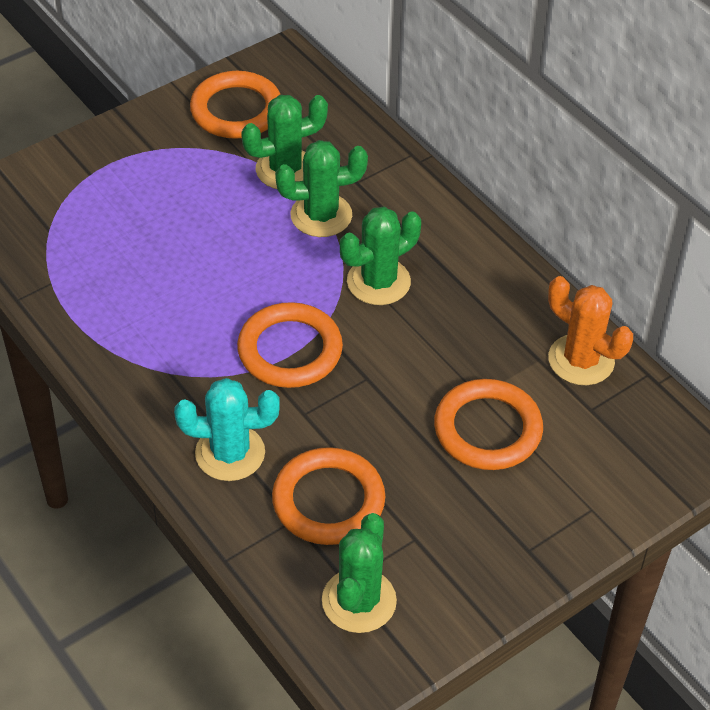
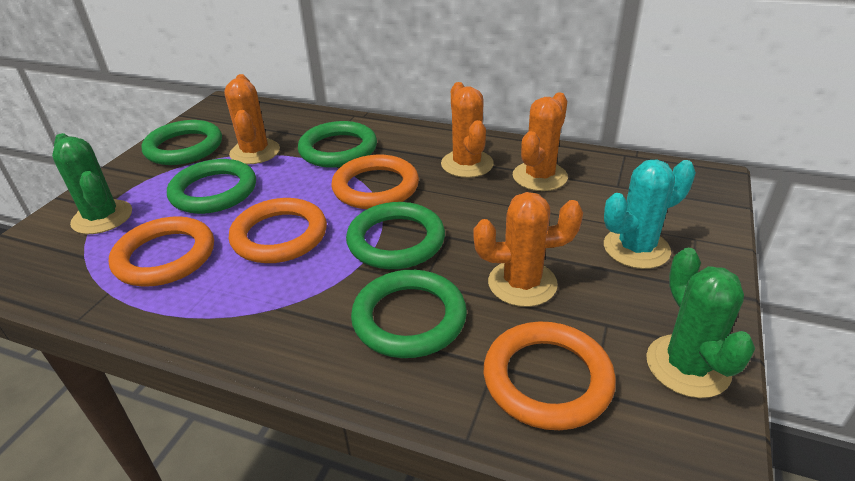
green cactus: 4 -> 2
green ring: 0 -> 5
orange cactus: 1 -> 4

